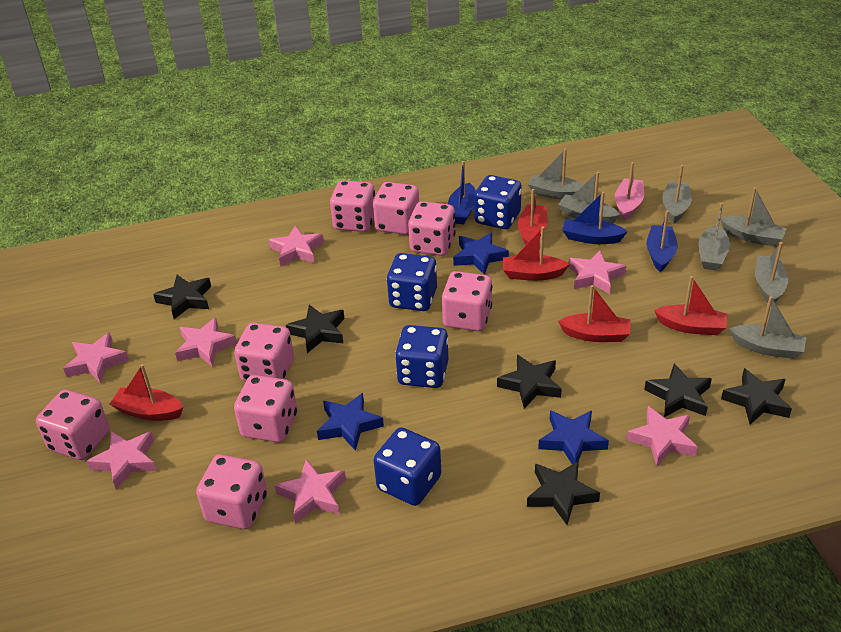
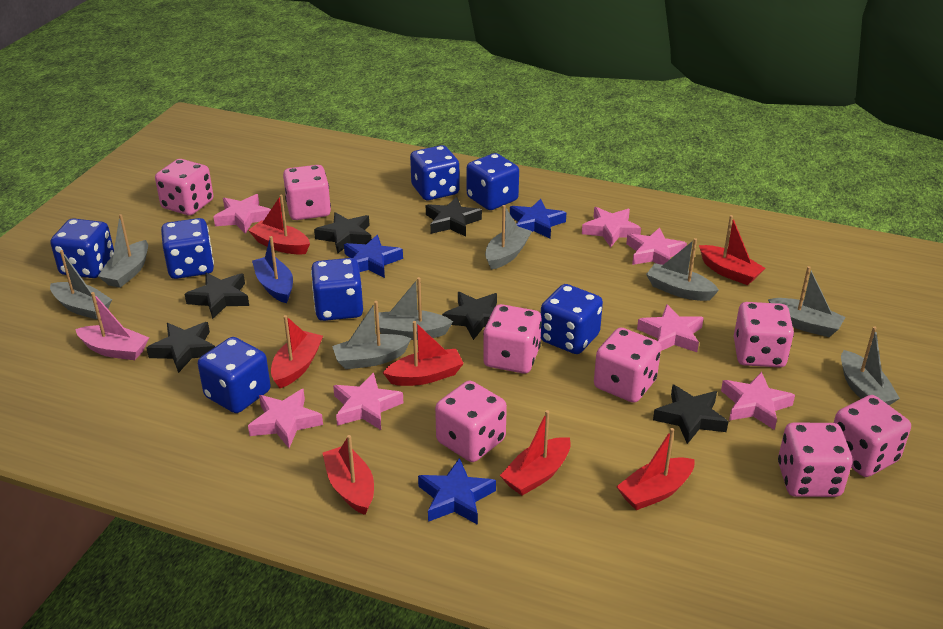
blue boat: 3 -> 1
blue dice: 4 -> 7
grey boat: 7 -> 8
red boat: 5 -> 7

